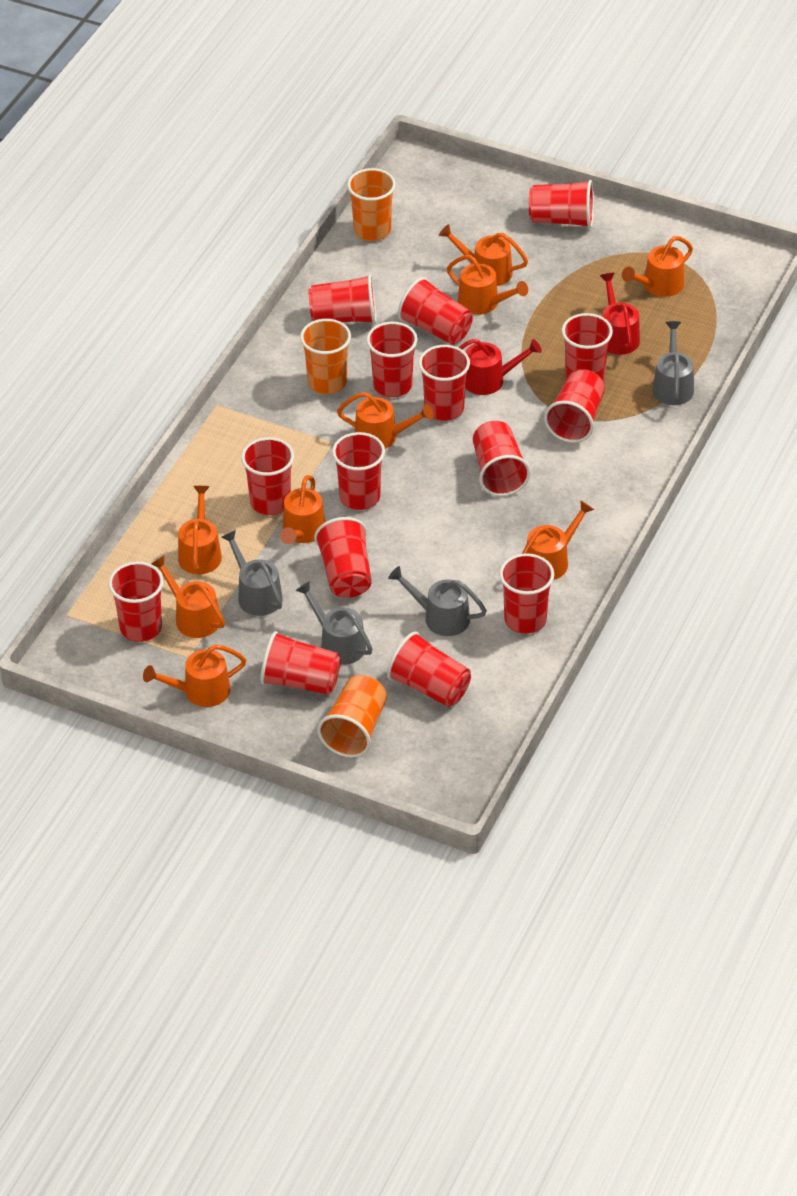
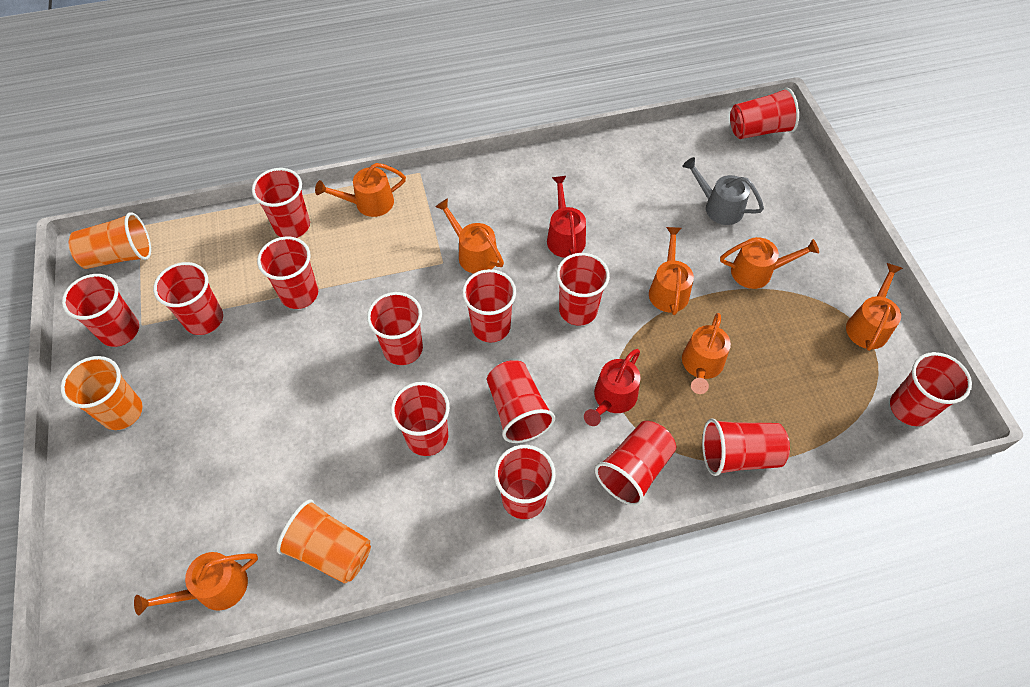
grey watering can: 4 -> 1
orange watering can: 9 -> 7
red cup: 15 -> 14

